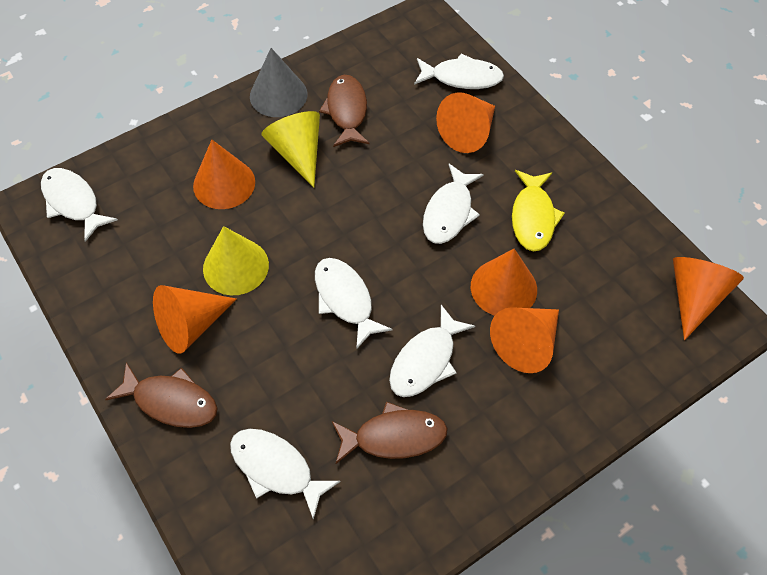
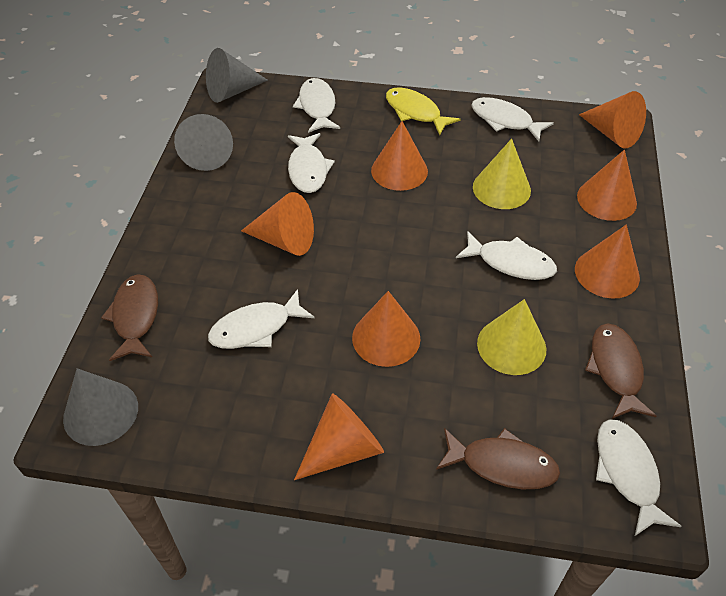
grey cone: 1 -> 3
orange cone: 6 -> 7

